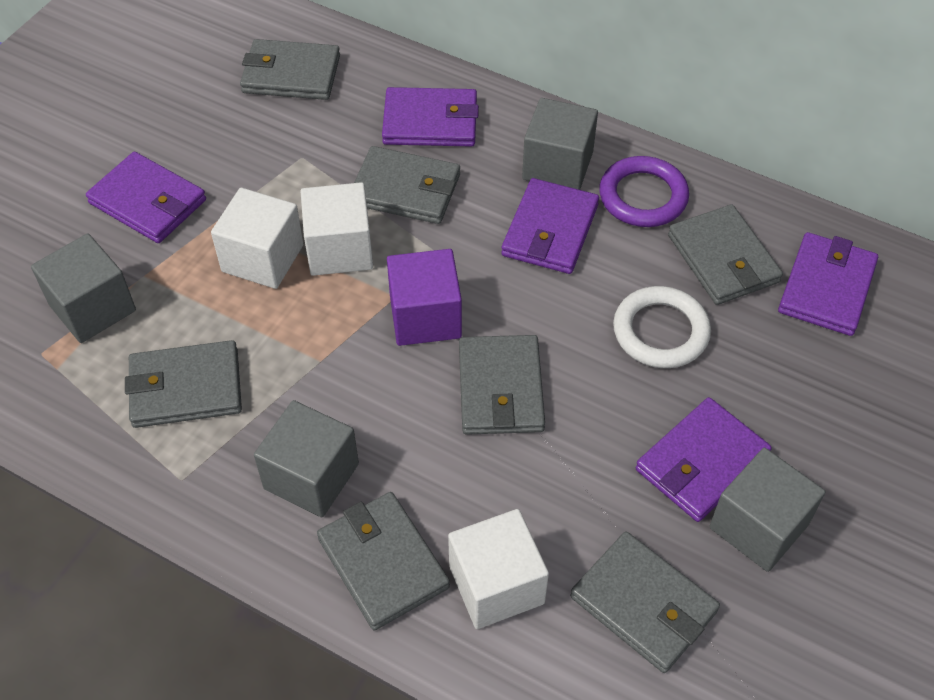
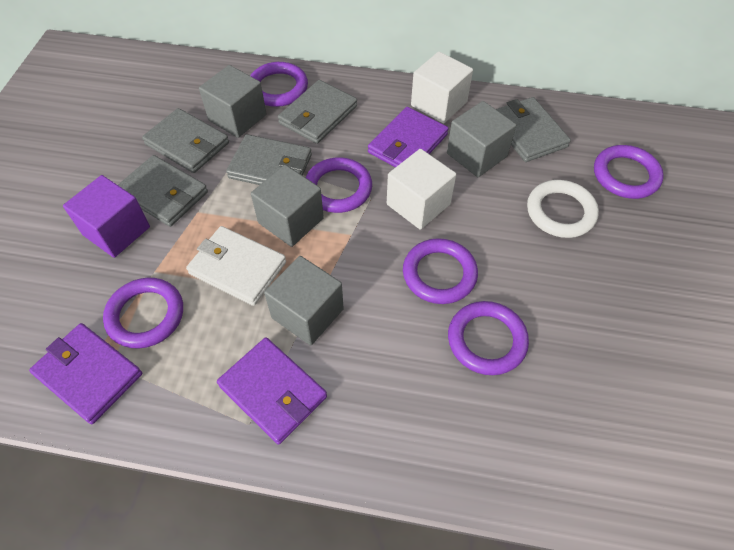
grey wallet: 7 -> 5
purple ring: 1 -> 6
purple wallet: 5 -> 3
white cube: 3 -> 2
white wallet: 0 -> 1

